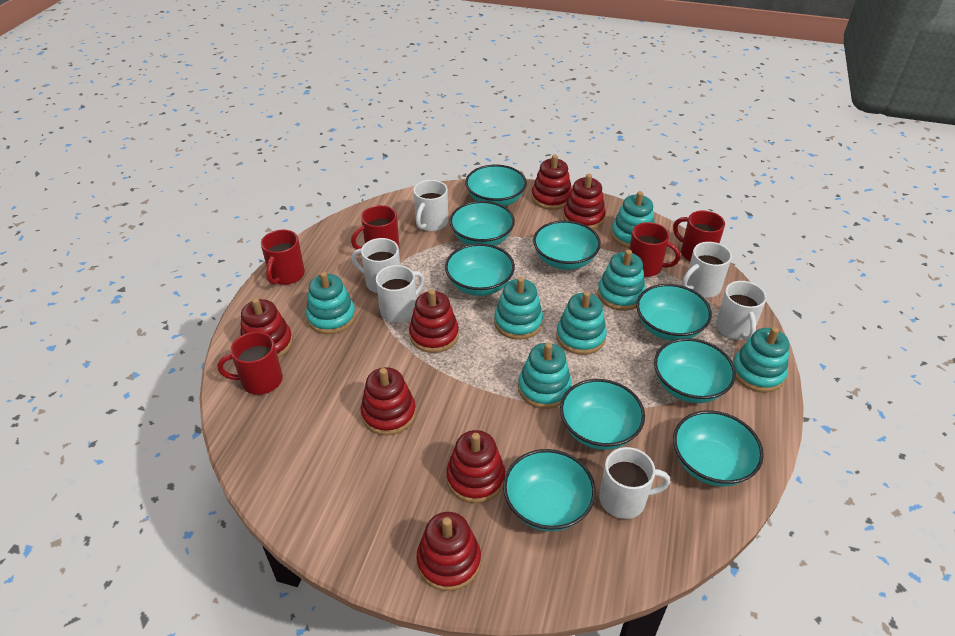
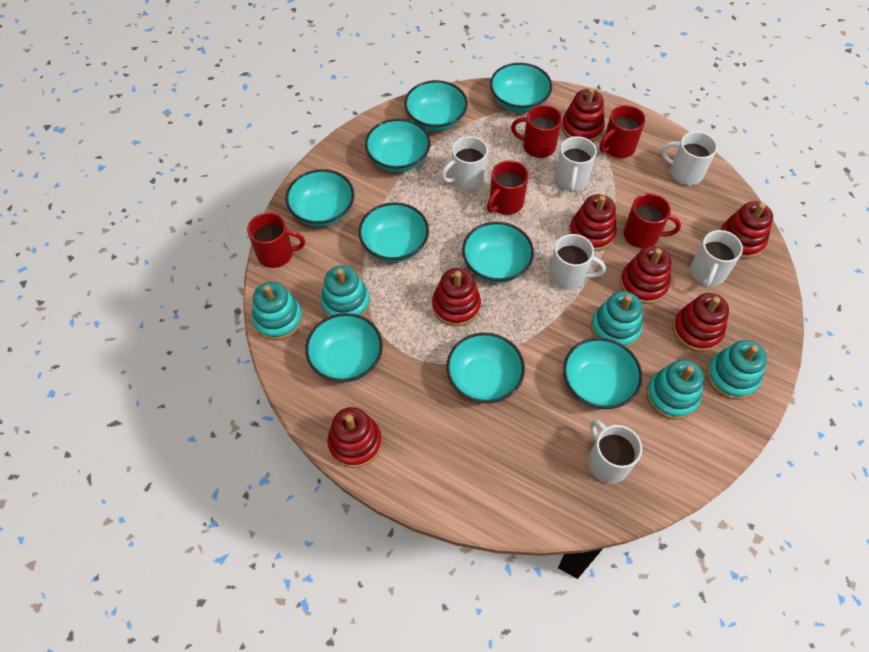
turquoise stacking toy: 7 -> 5

